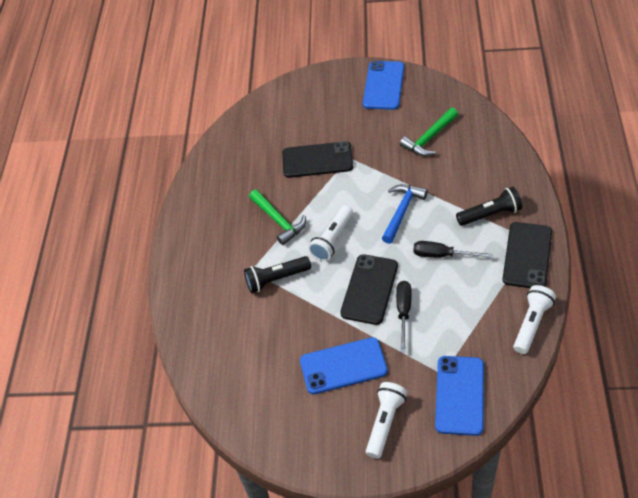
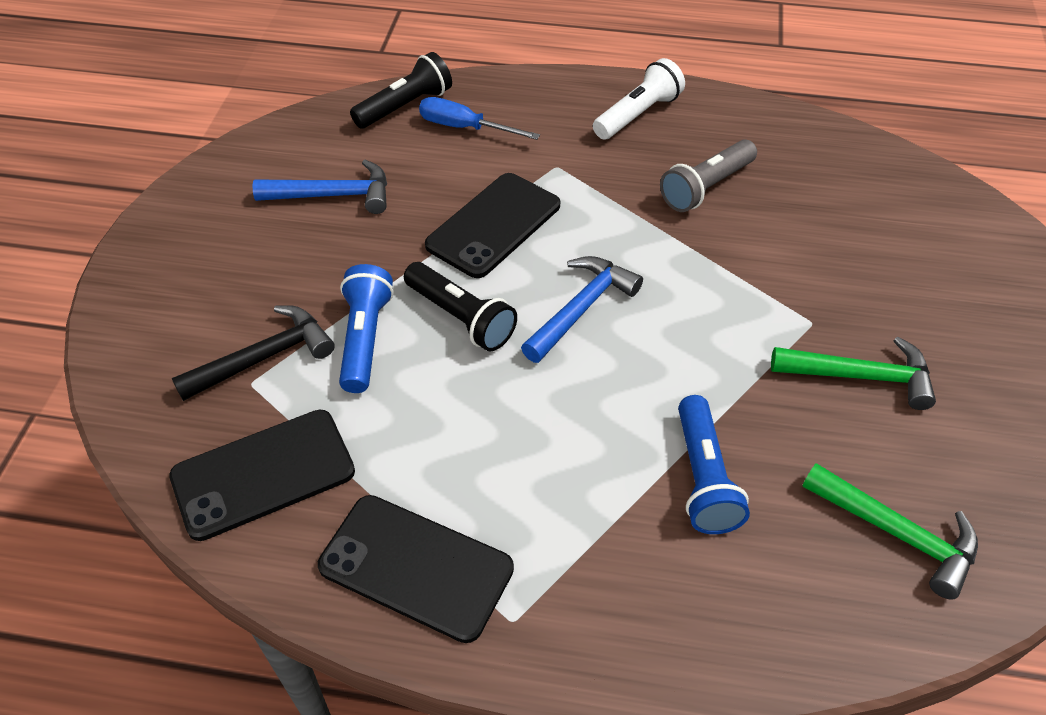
black hammer: 0 -> 1
black screwdriver: 2 -> 0
blue flashlight: 0 -> 2
blue hammer: 1 -> 2
blue phone: 3 -> 0
blue screwdriver: 0 -> 1
grey flashlight: 0 -> 1
white flashlight: 3 -> 1

